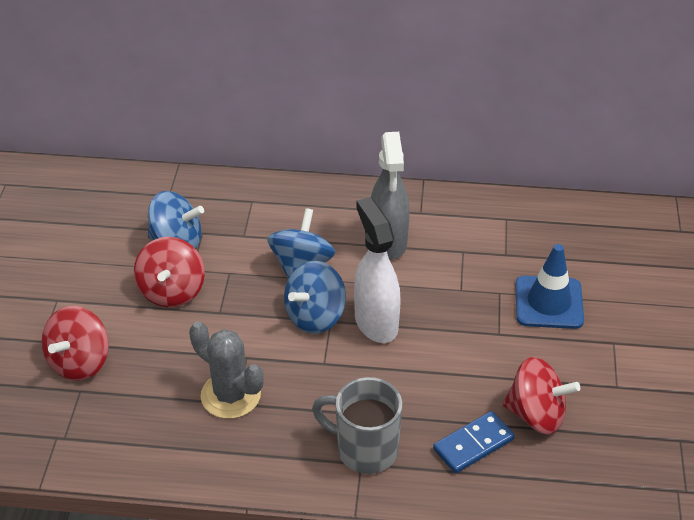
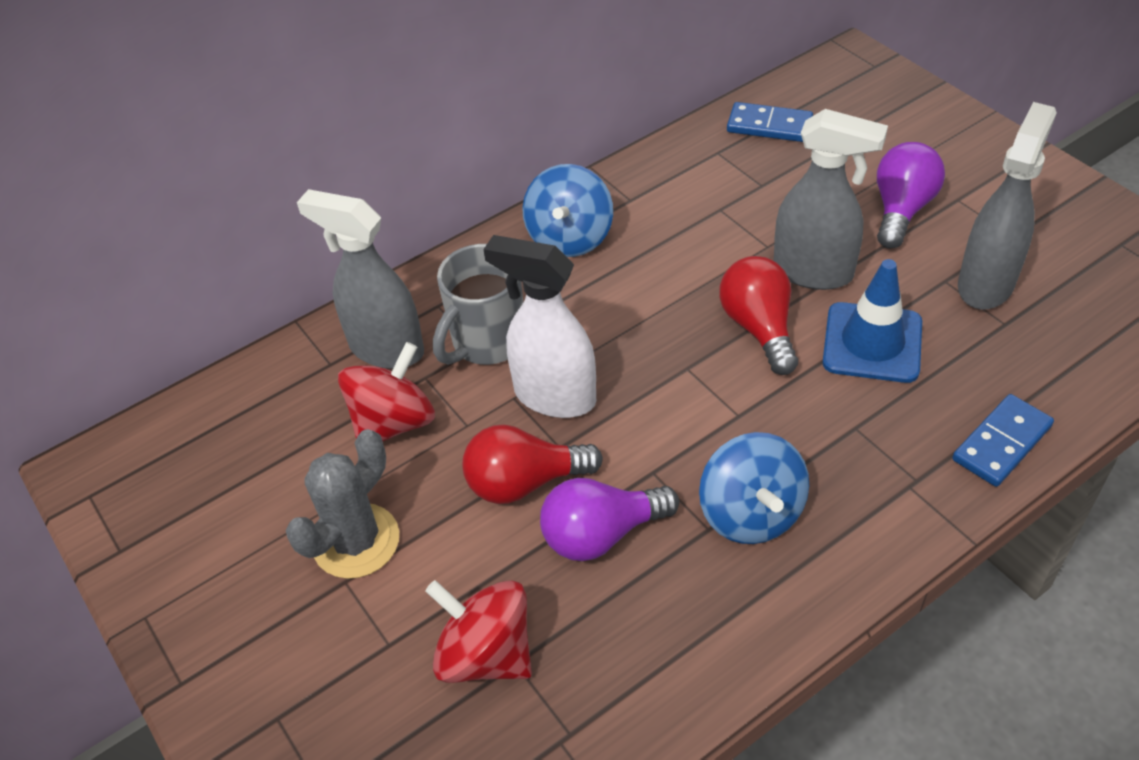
blue domino: 1 -> 2
blue spinning top: 3 -> 2
grey spray bottle: 1 -> 3
purple light bulb: 0 -> 2
red light bulb: 0 -> 2
red spinning top: 3 -> 2

